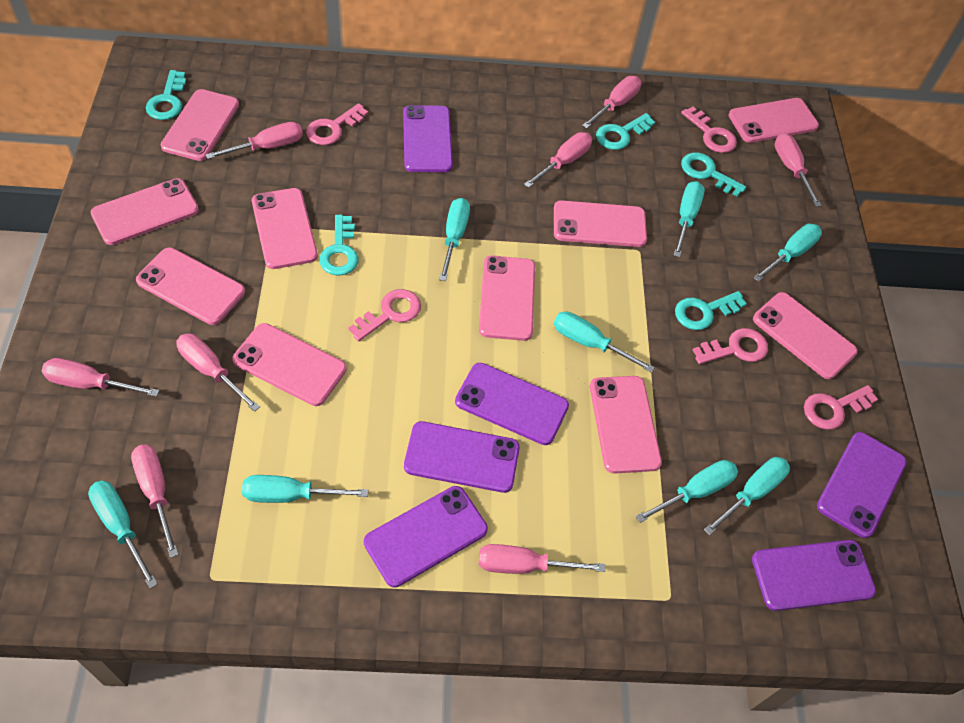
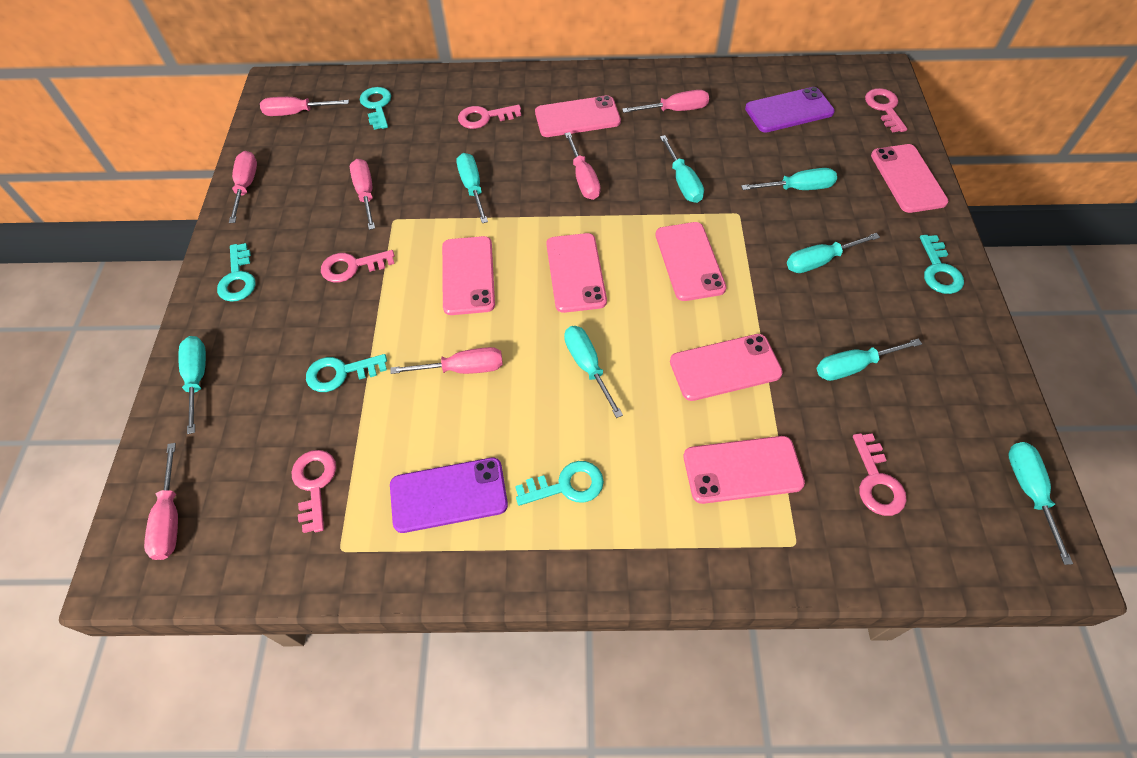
pink phone: 10 -> 7
pink screwdriver: 8 -> 7
purple phone: 6 -> 2

